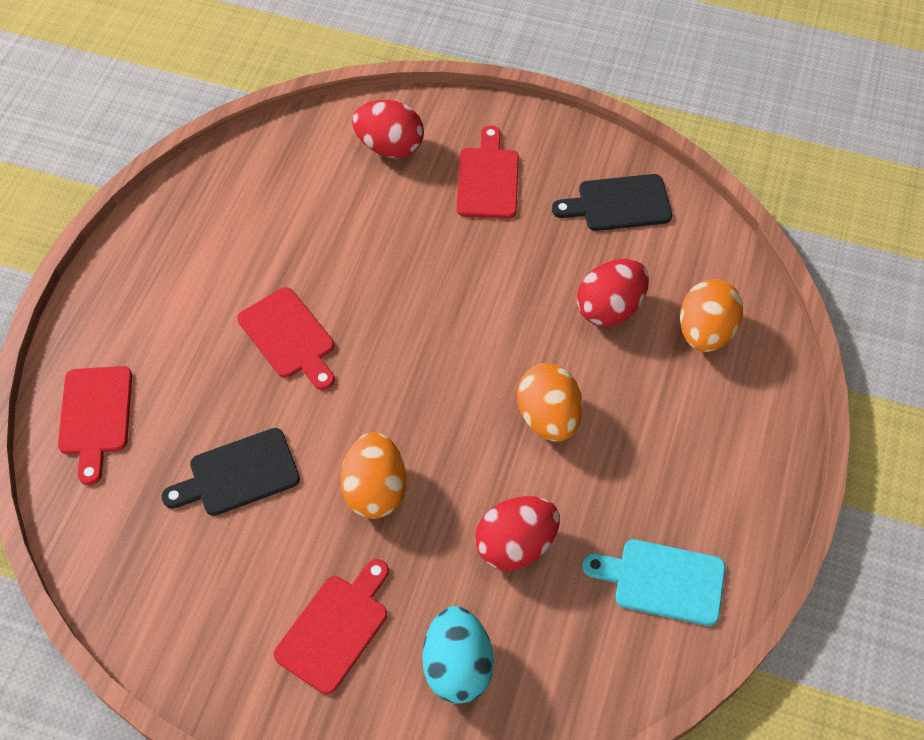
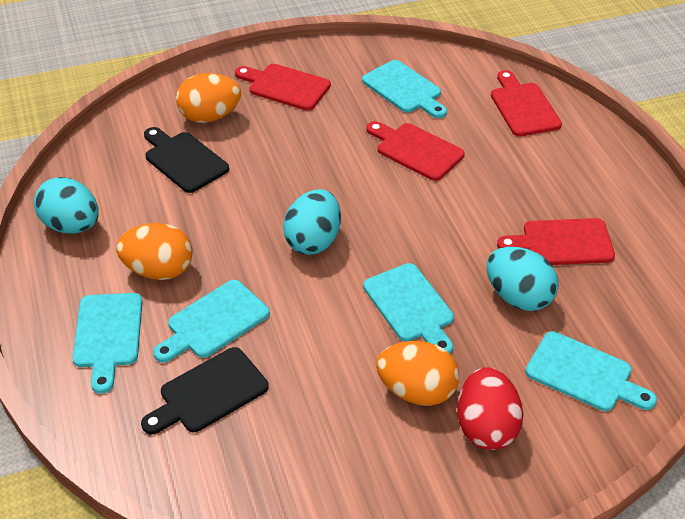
red egg: 3 -> 1
turquoise cutting board: 1 -> 5
turquoise egg: 1 -> 3

